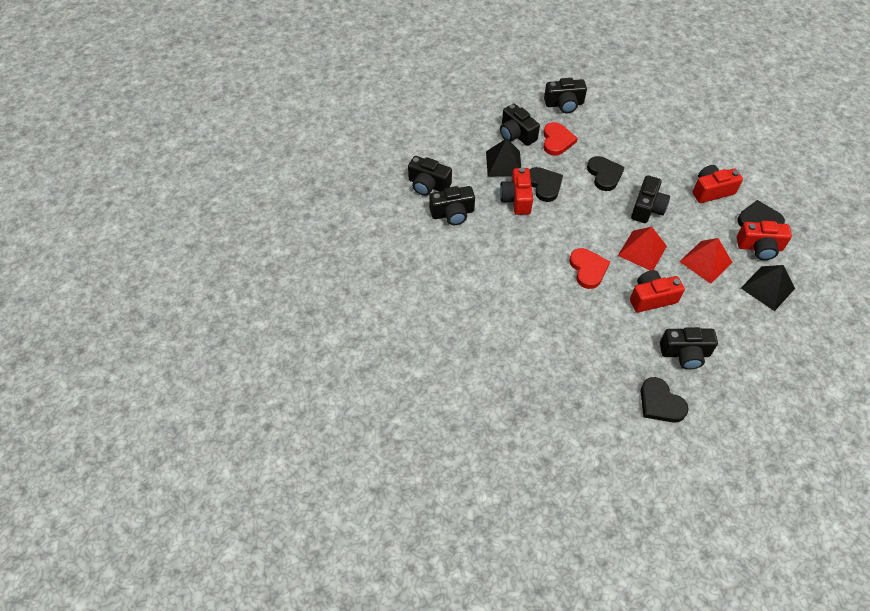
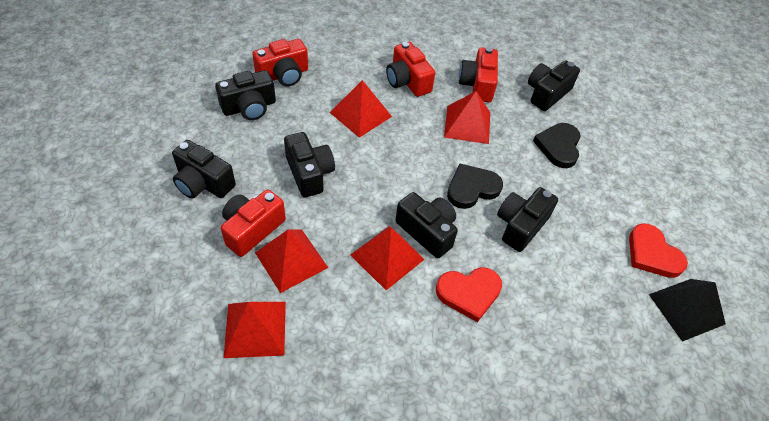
black heart: 4 -> 2
black pyramid: 2 -> 1
red pyramid: 2 -> 5

